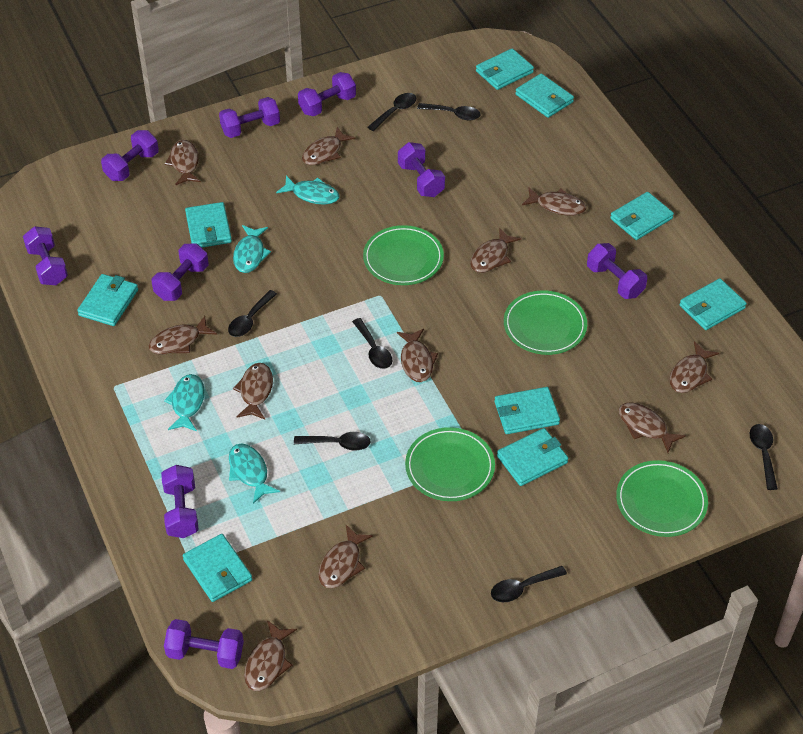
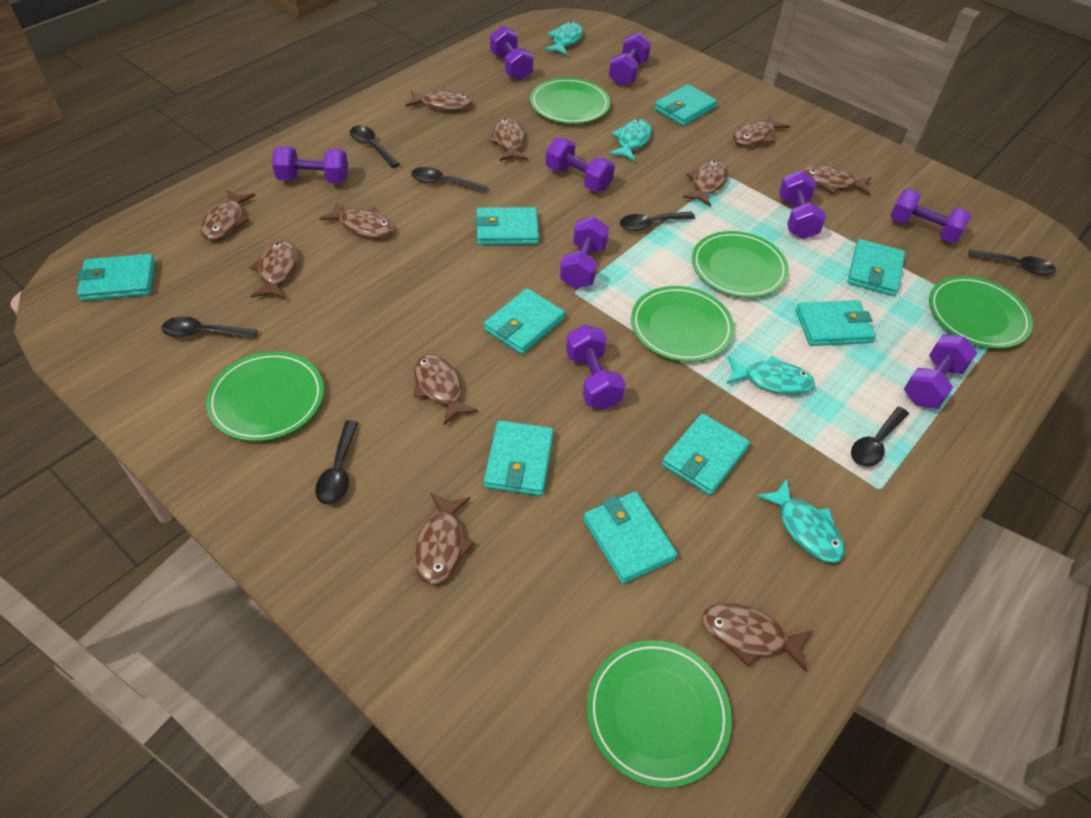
green plate: 4 -> 6

